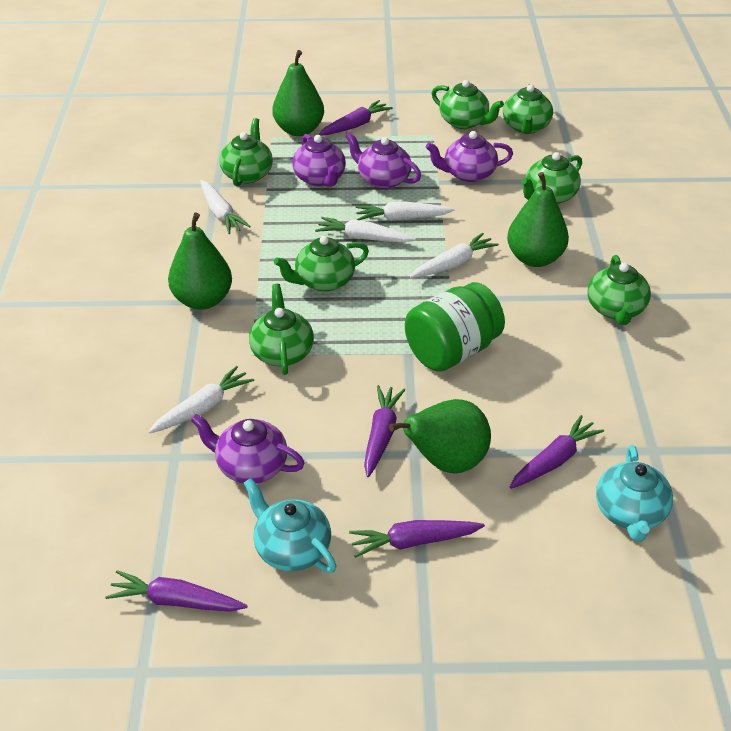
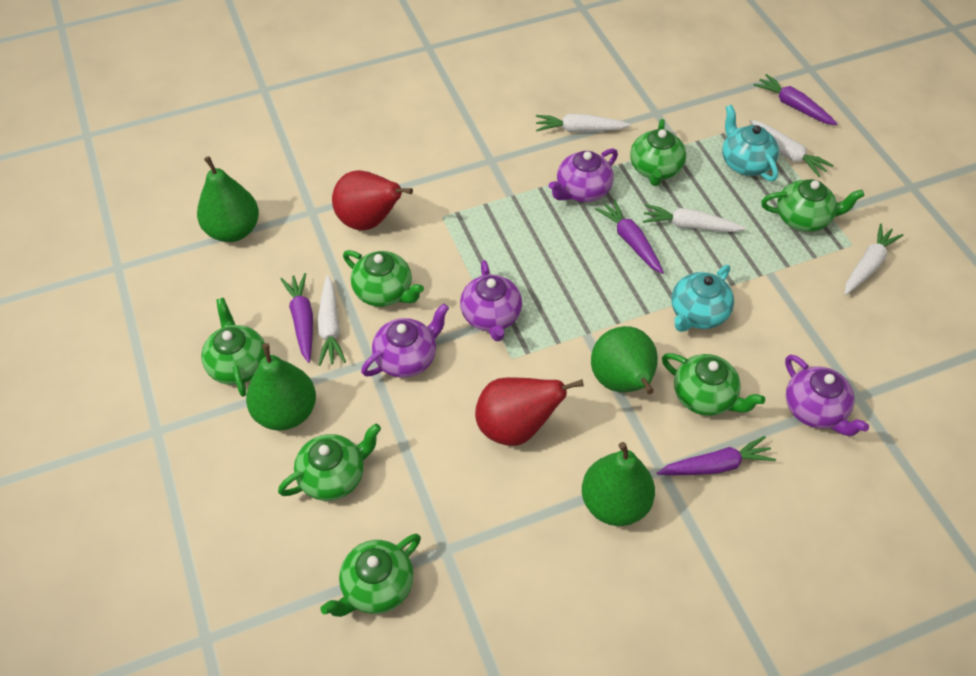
green jar: 1 -> 0
purple carrot: 5 -> 4
red pear: 0 -> 2

